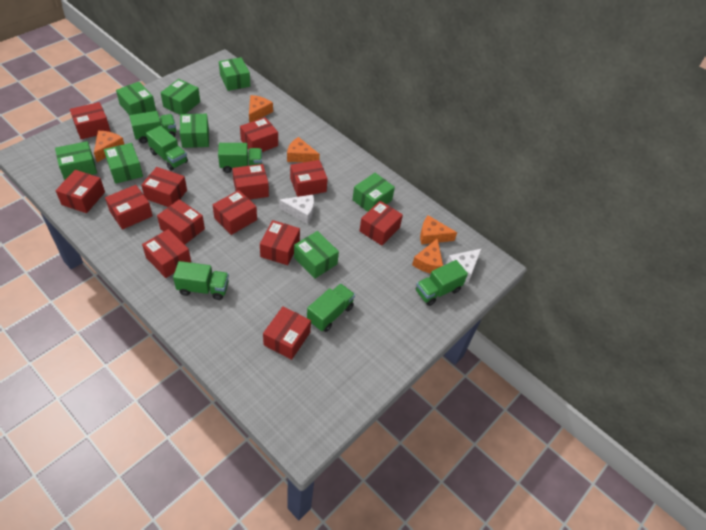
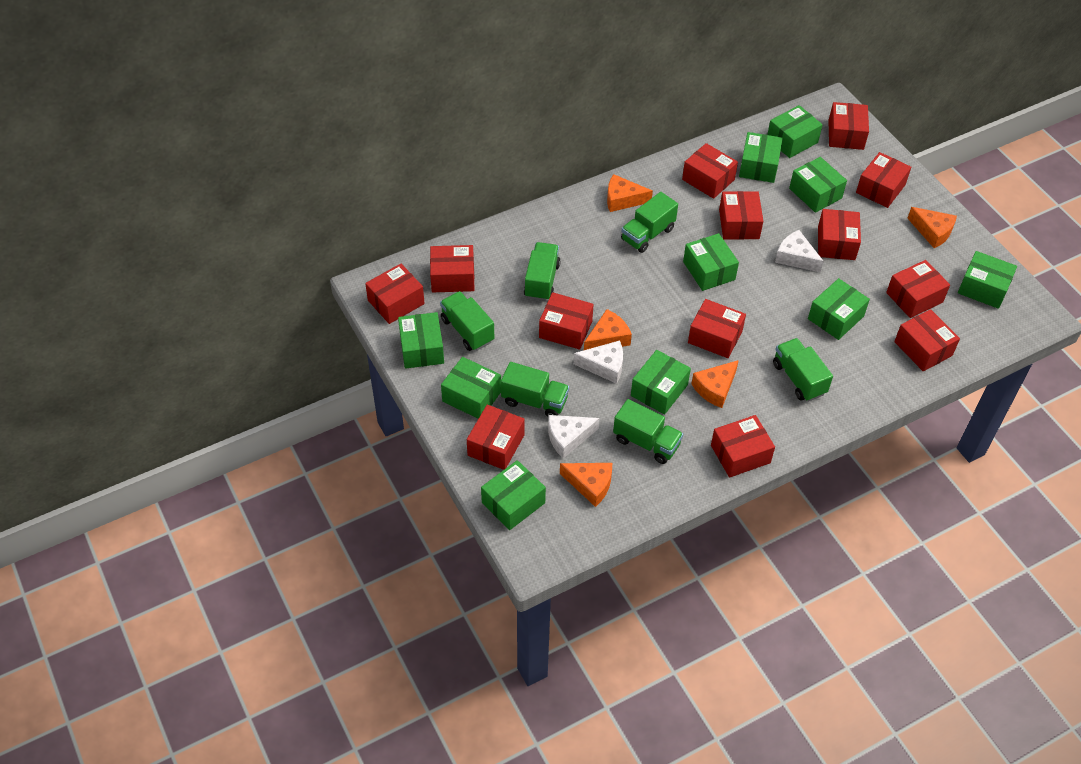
green box: 8 -> 10
white cheese: 2 -> 3

